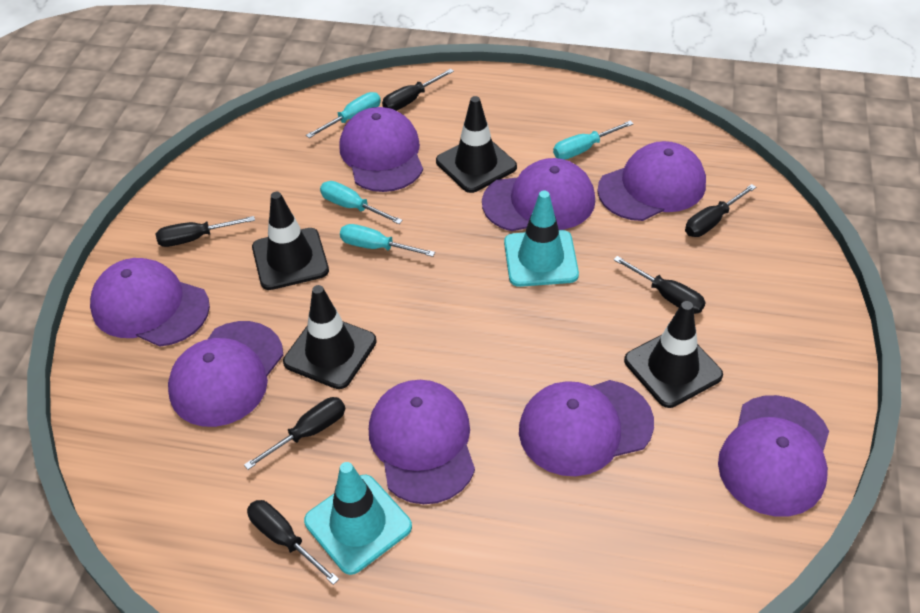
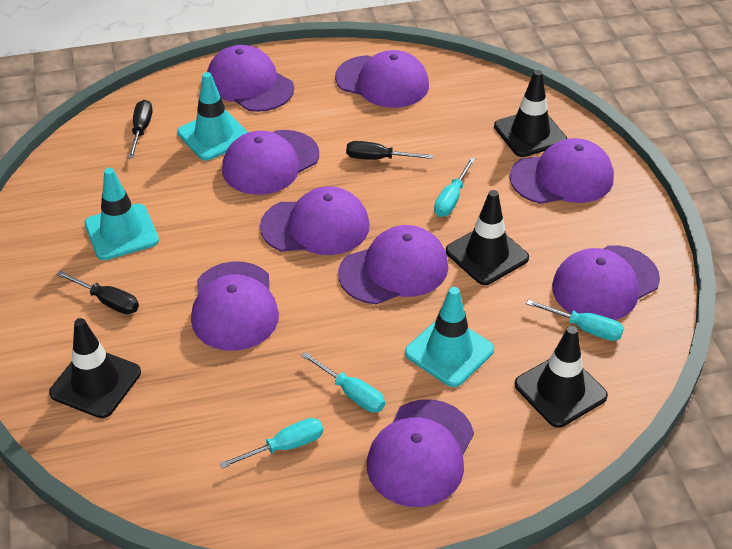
black screwdriver: 6 -> 3
purple cap: 8 -> 9
turquoise traffic cone: 2 -> 3

